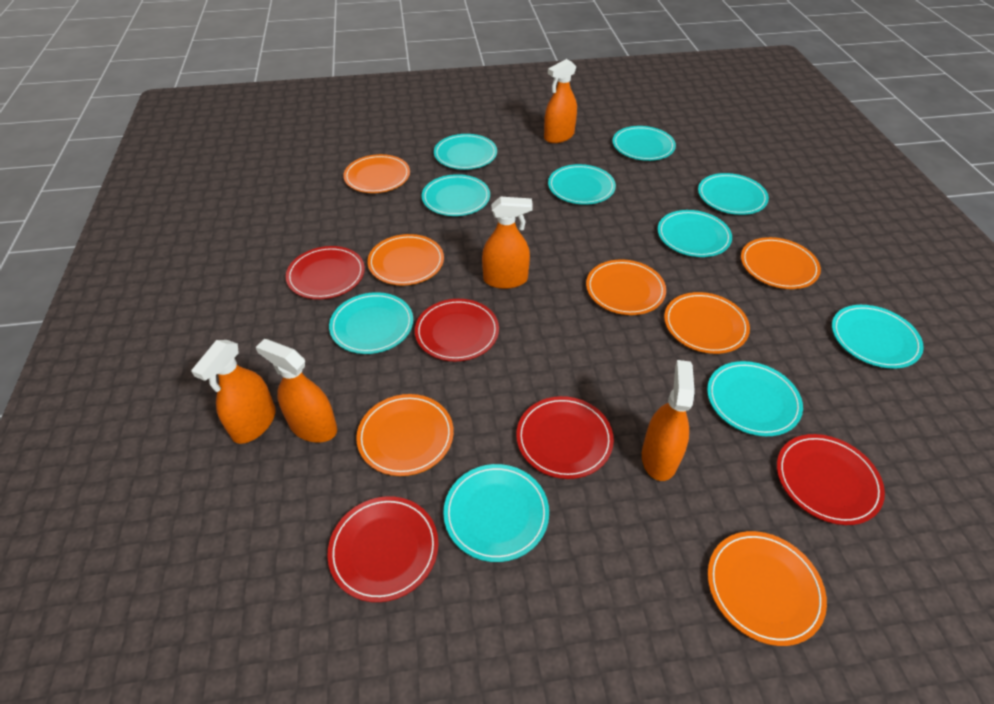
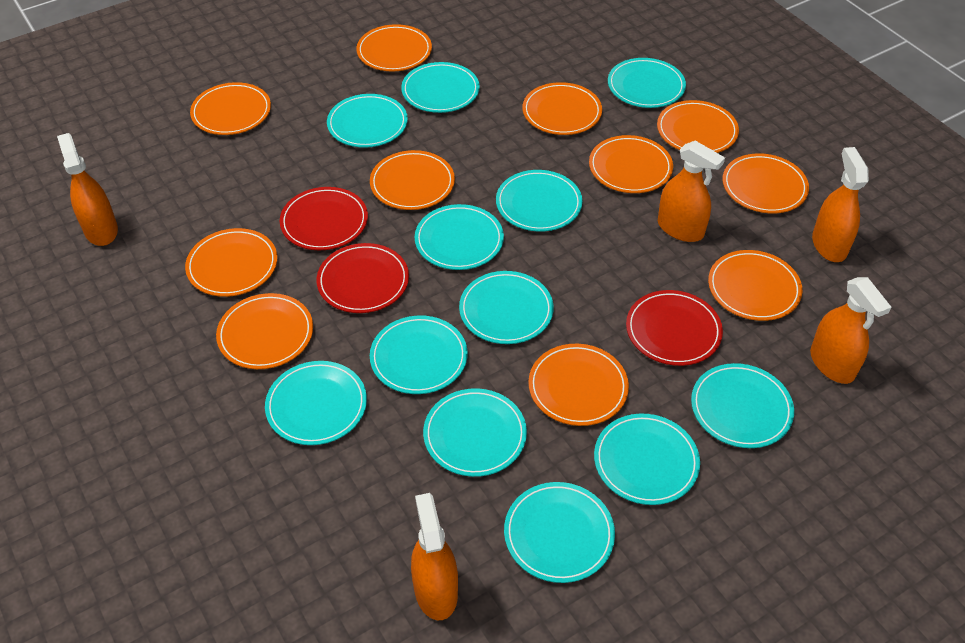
orange plate: 7 -> 11
red plate: 5 -> 3
turquoise plate: 10 -> 12

